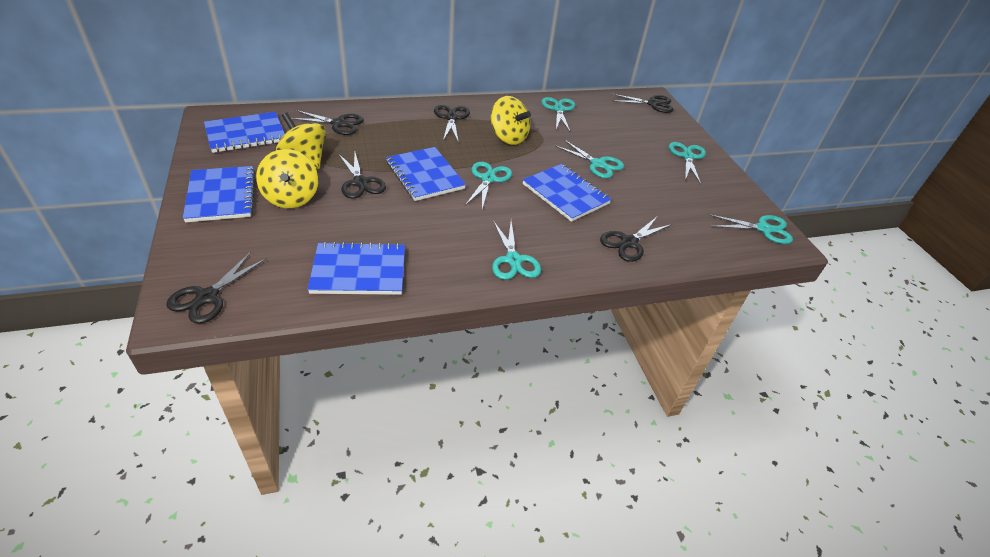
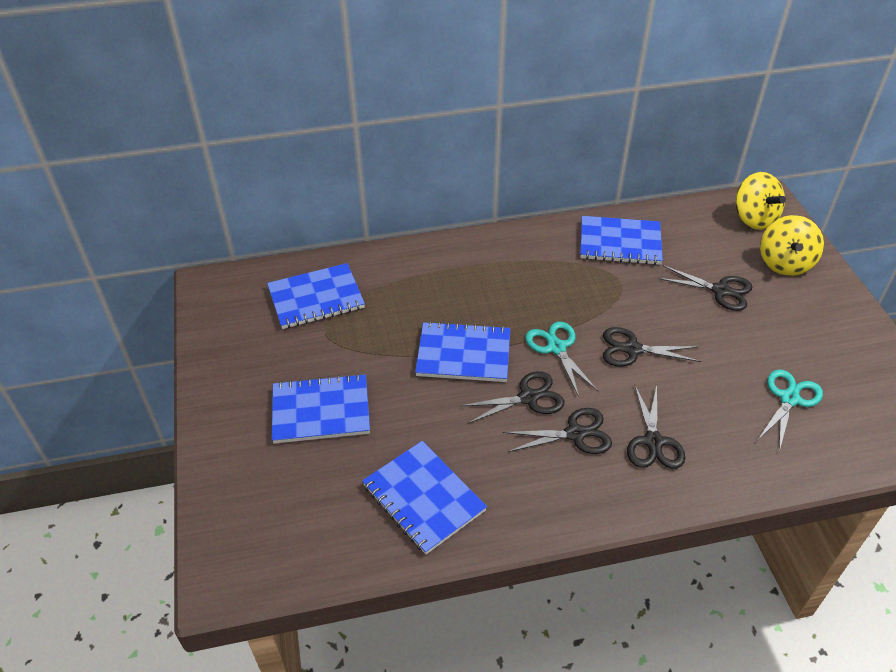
black scissors: 6 -> 5
turquoise scissors: 6 -> 2
yellow spinning top: 3 -> 2

